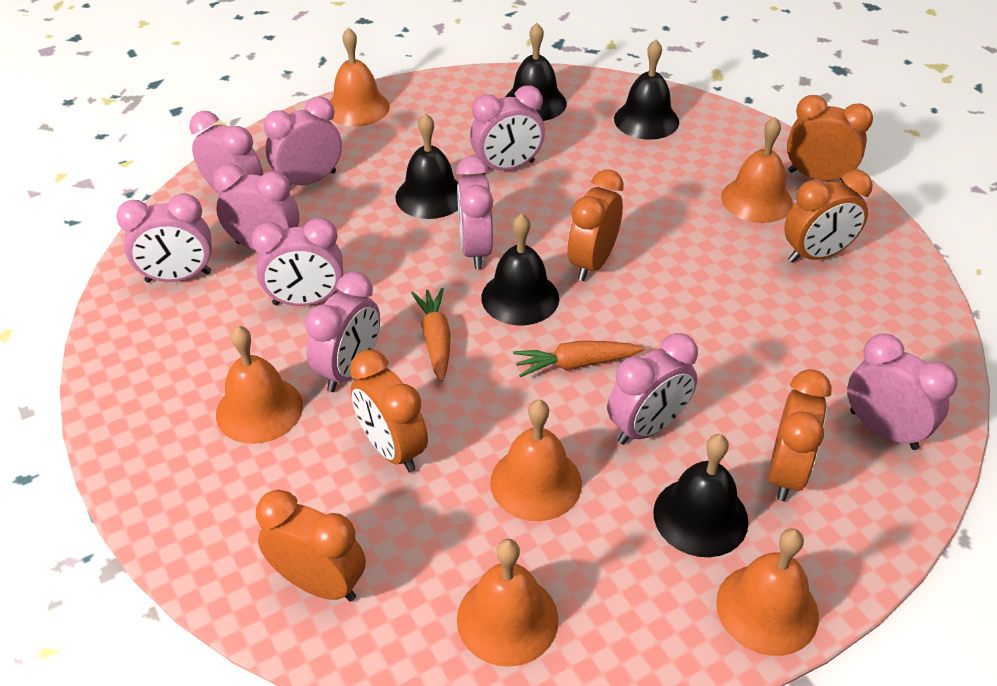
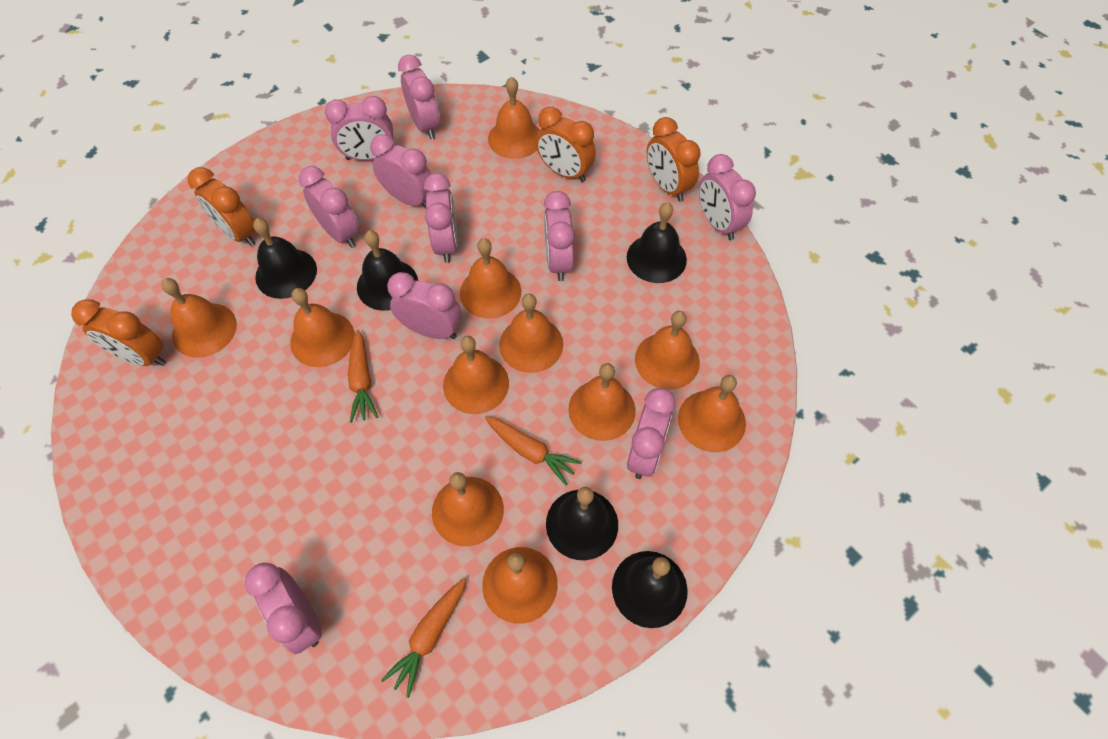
orange bell: 6 -> 11
orange carrot: 2 -> 3
orange clock: 6 -> 4

